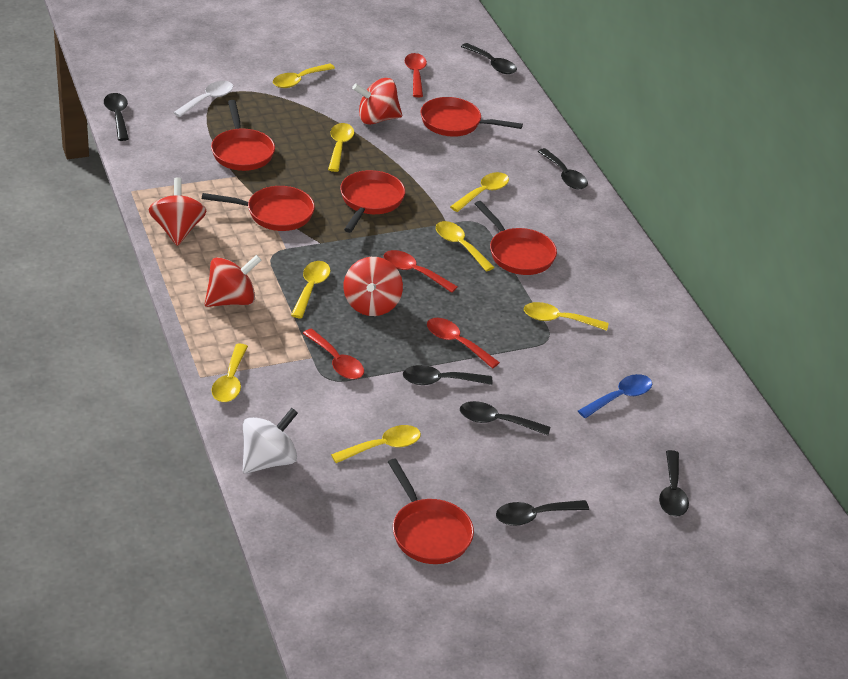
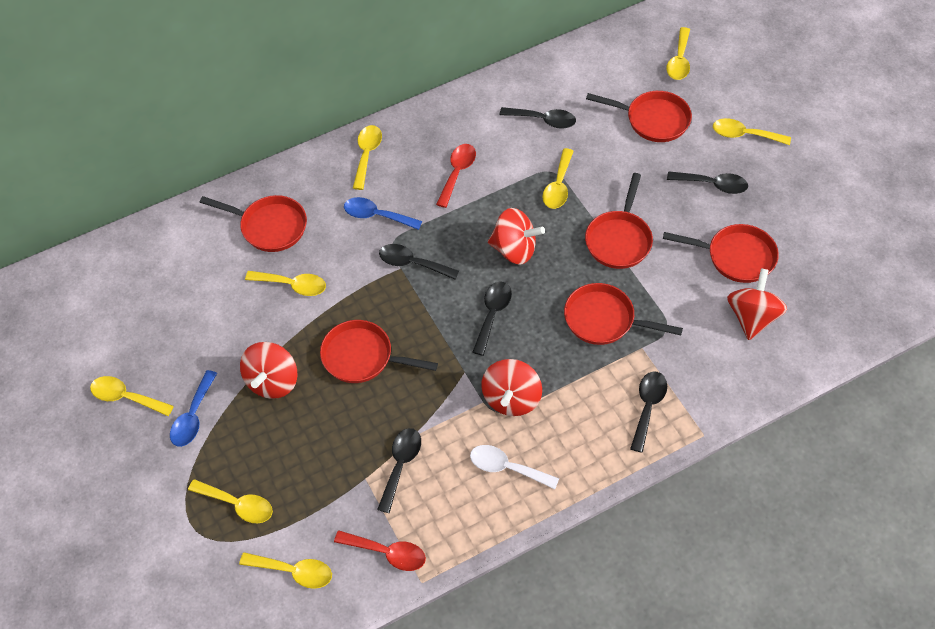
black spoon: 7 -> 6
blue spoon: 1 -> 2
red spoon: 4 -> 2
white spinning top: 1 -> 0

